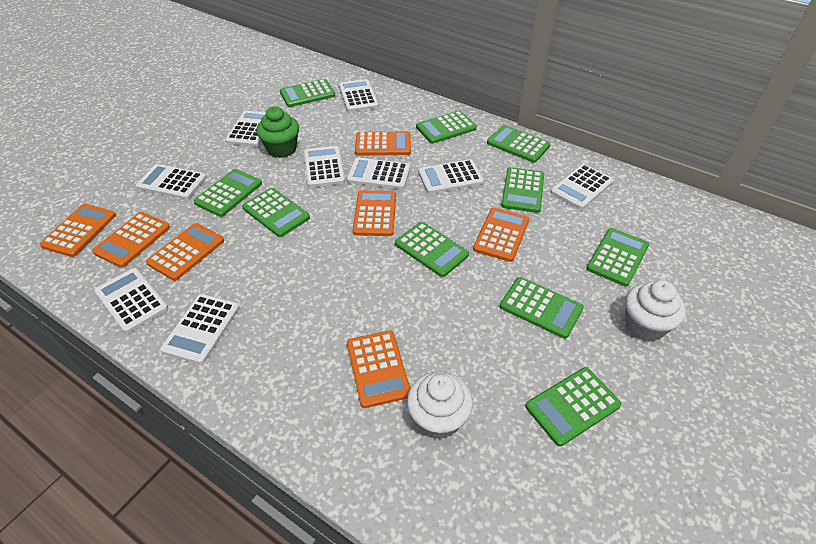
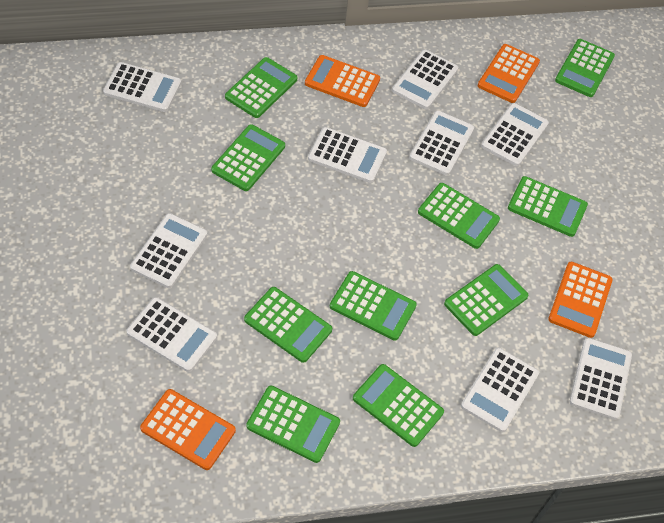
green cupcake: 1 -> 0
orange calculator: 7 -> 4
white cupcake: 2 -> 0

